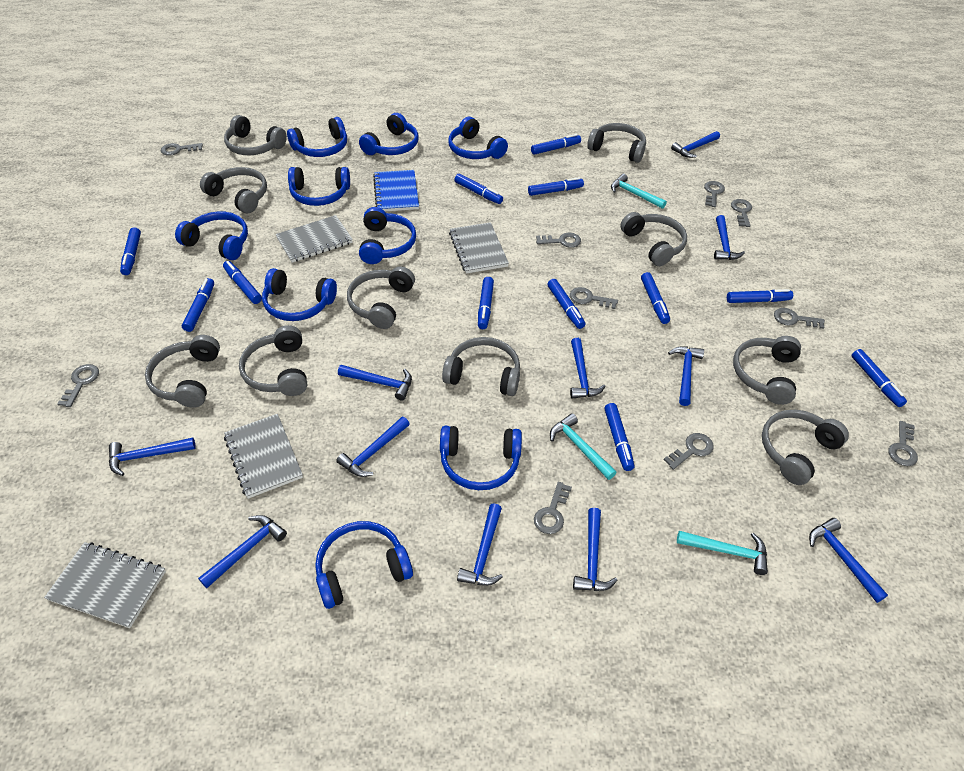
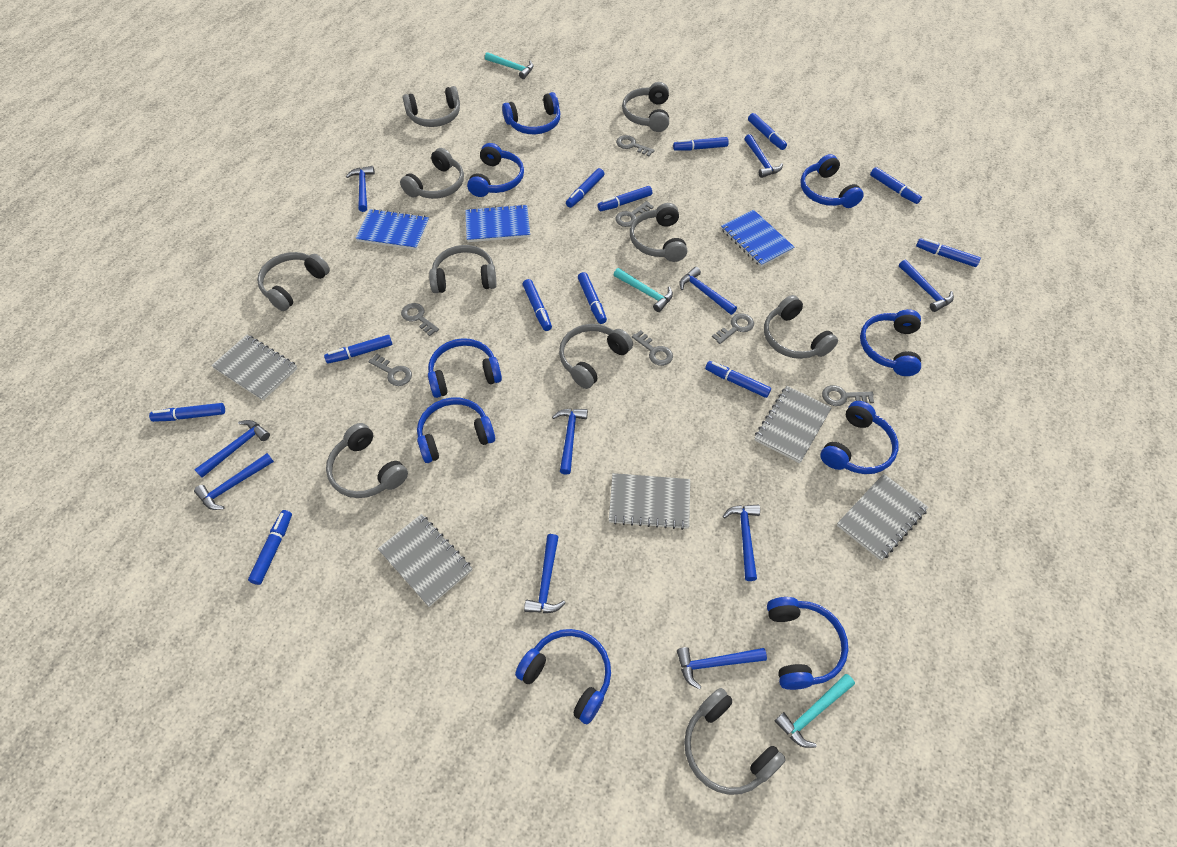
blue hammer: 11 -> 10
blue notebook: 1 -> 3
grey key: 10 -> 7
grey notebook: 4 -> 5

